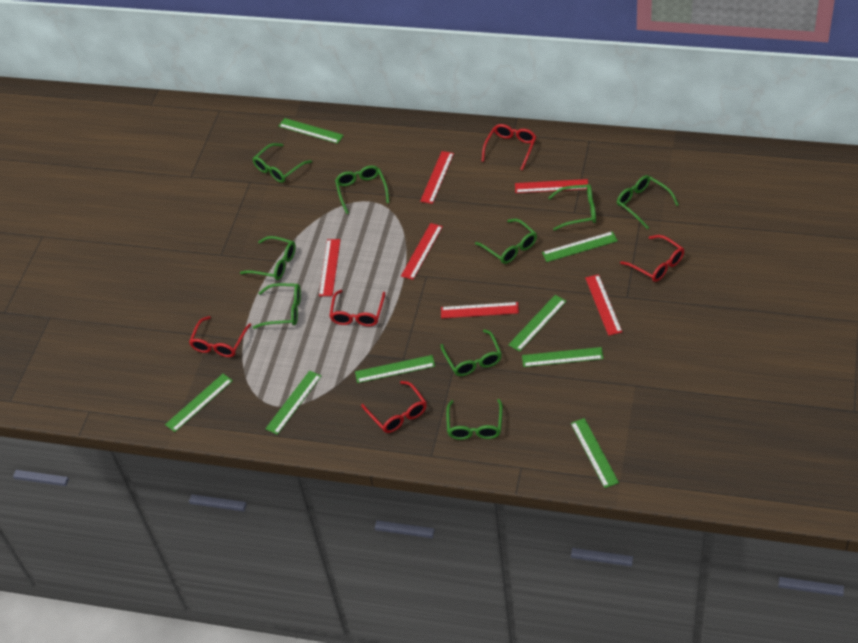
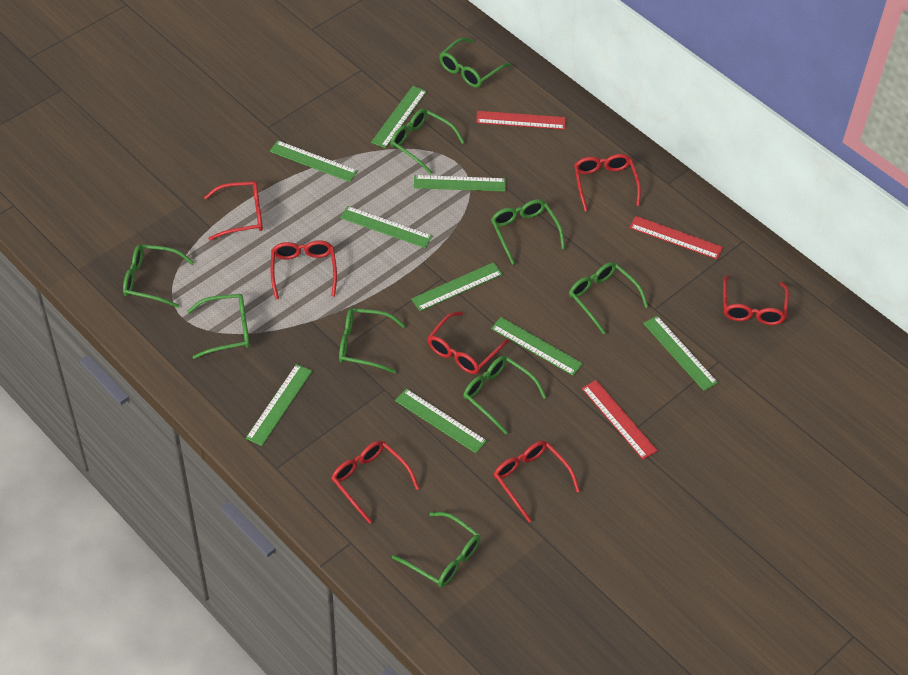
green ruler: 8 -> 9
red glasses: 5 -> 7
red ruler: 6 -> 3

